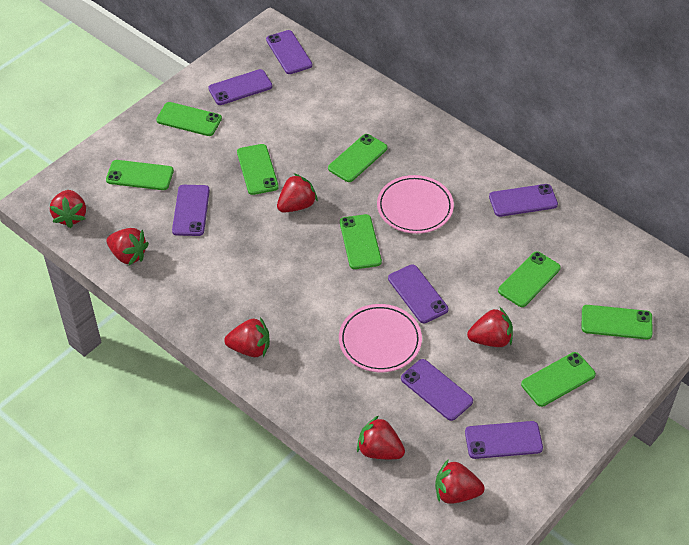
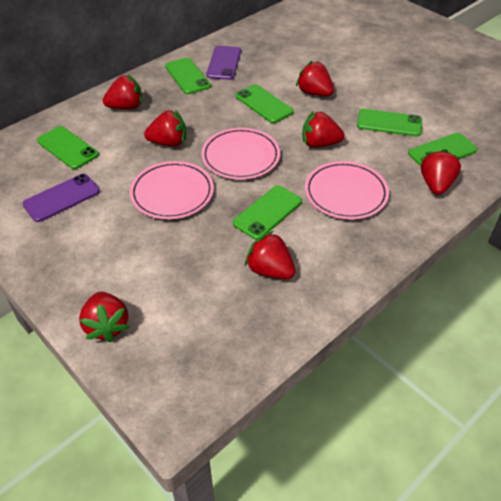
green phone: 8 -> 6
pink plate: 2 -> 3
purple phone: 7 -> 2

